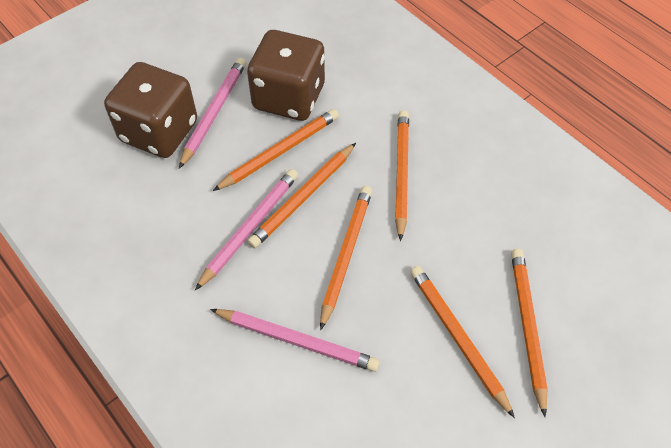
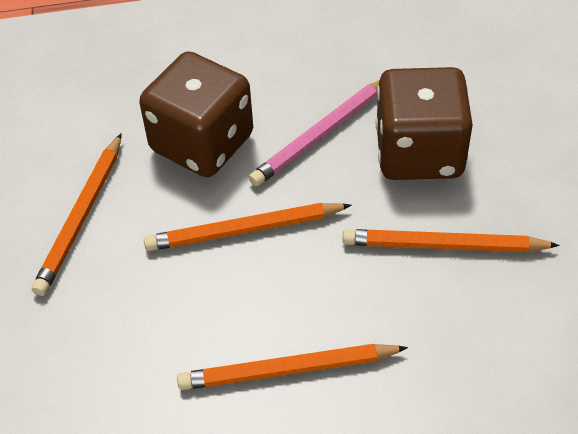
orange pencil: 6 -> 4
pink pencil: 3 -> 1

